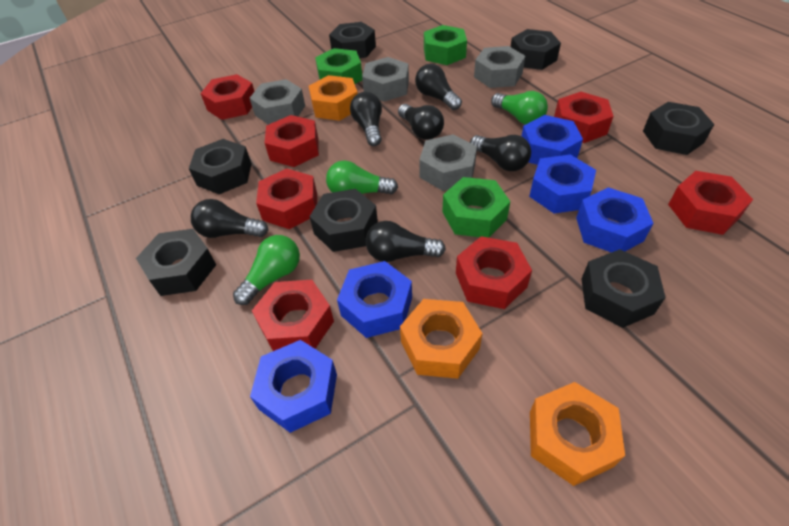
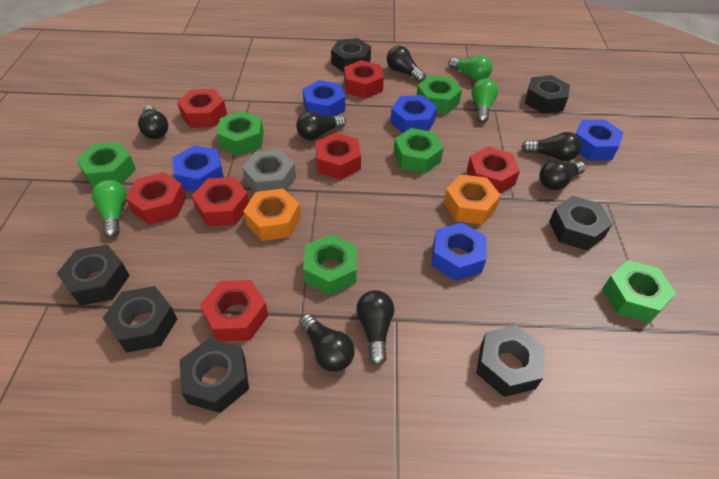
black light bulb: 6 -> 7
green nut: 3 -> 6
grey nut: 4 -> 1
orange nut: 3 -> 2

